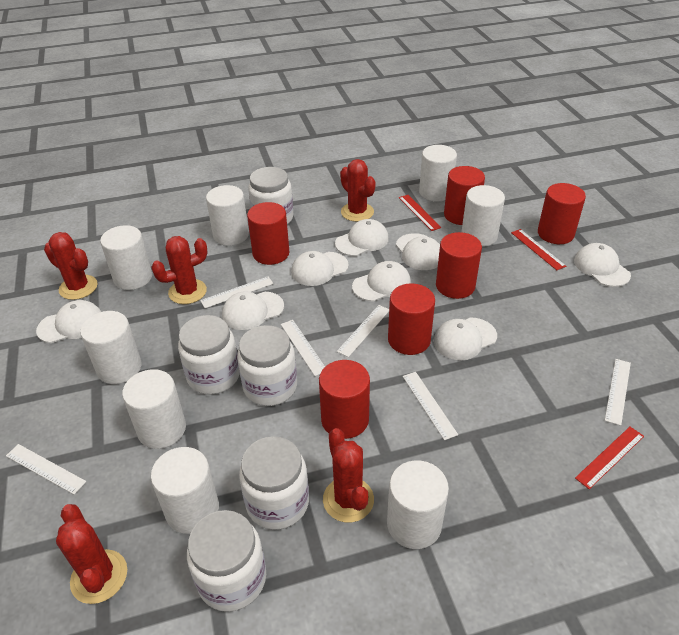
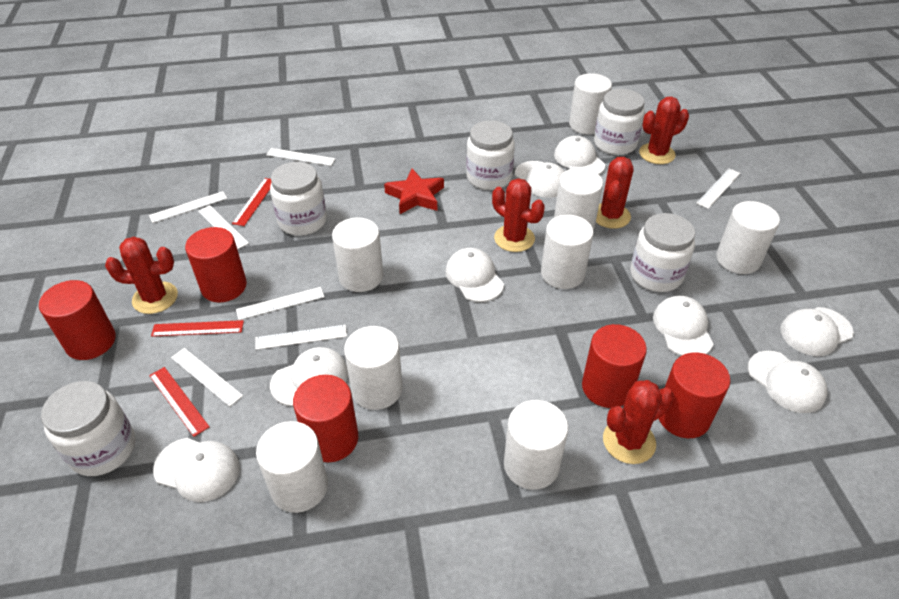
red cylinder: 6 -> 5
red star: 0 -> 1
white ruler: 6 -> 7

